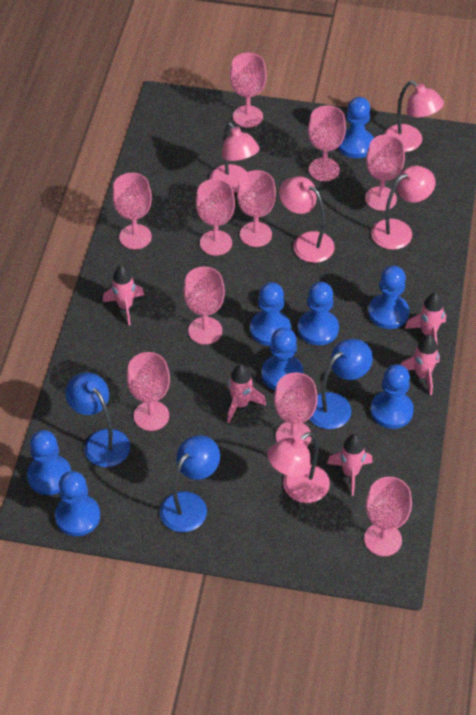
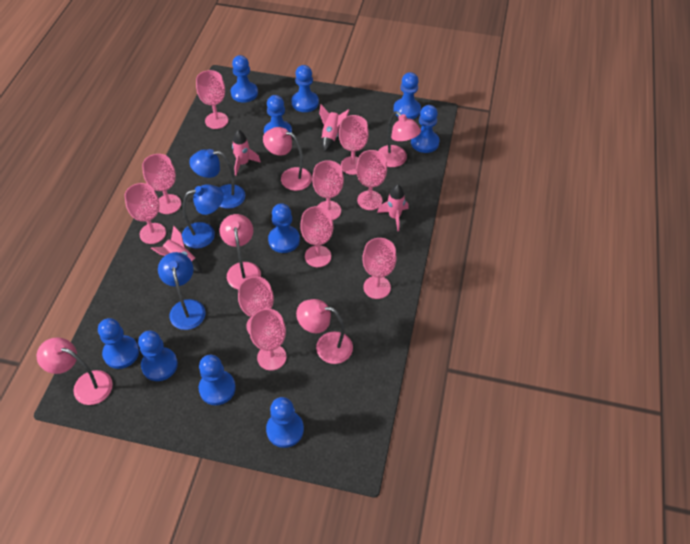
blue pawn: 8 -> 10
pink rocket: 5 -> 4

